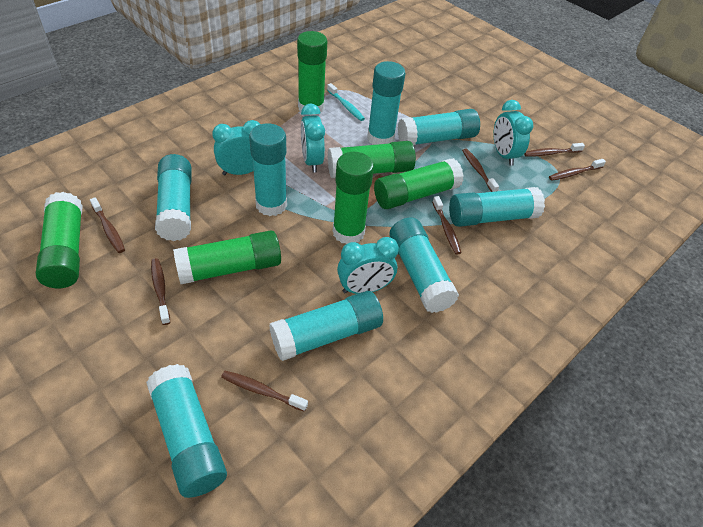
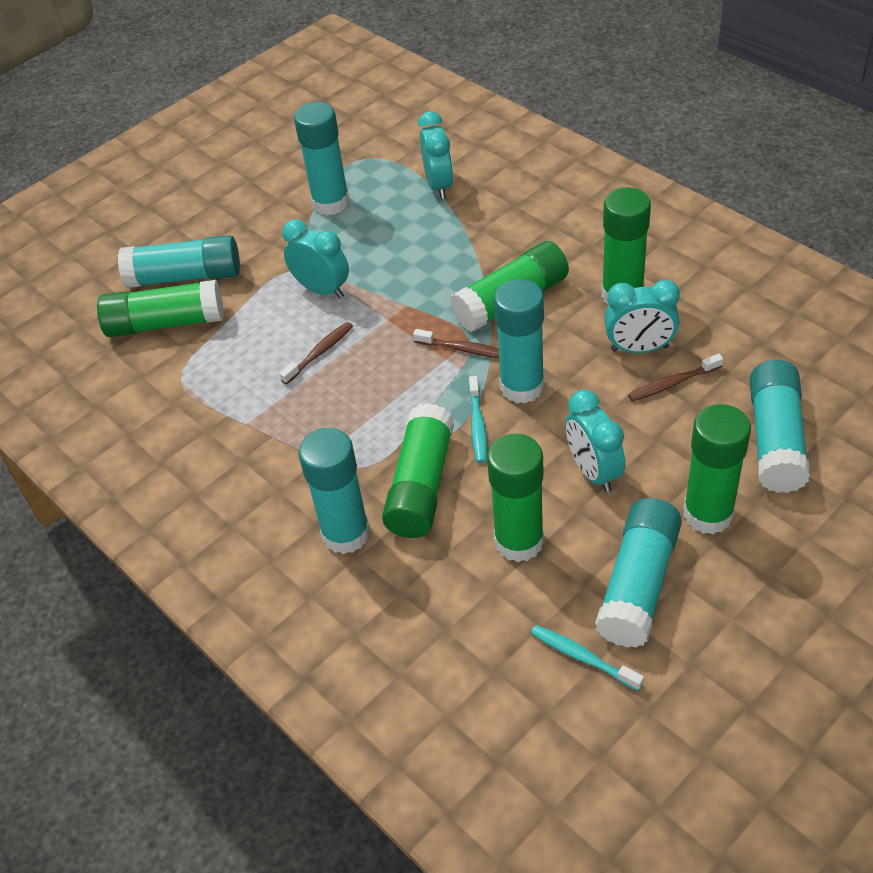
brown toothbrush: 7 -> 3
turquoise glue stick: 8 -> 6
turquoise toothbrush: 1 -> 2

